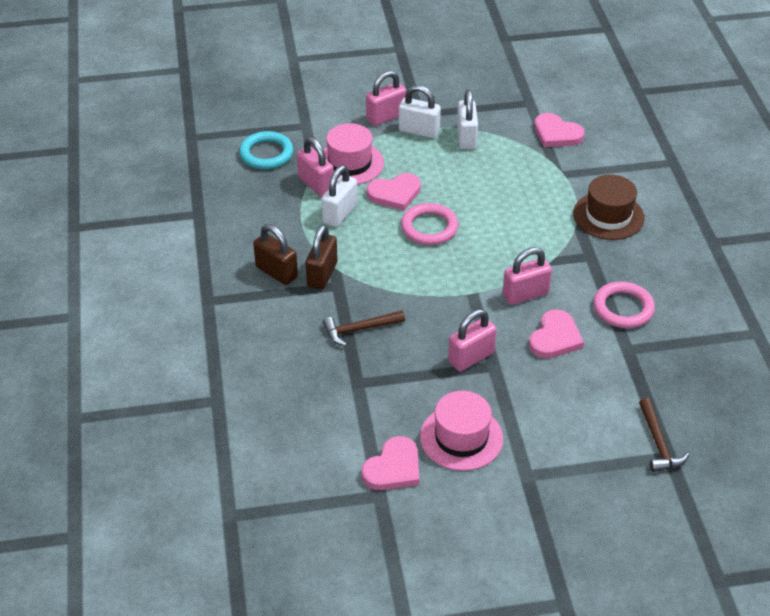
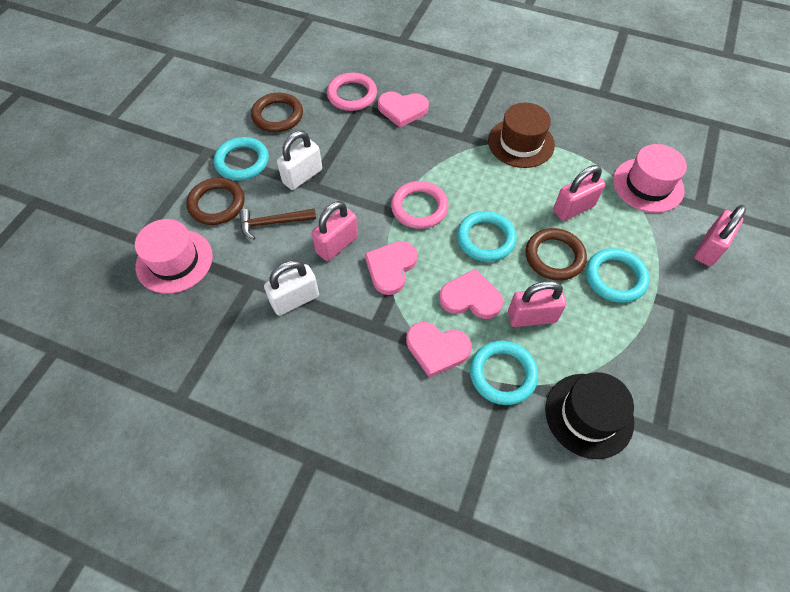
black hat: 0 -> 1
brown hammer: 2 -> 1
brown padlock: 2 -> 0
brown ring: 0 -> 3
turquoise ring: 1 -> 4
white padlock: 3 -> 2

